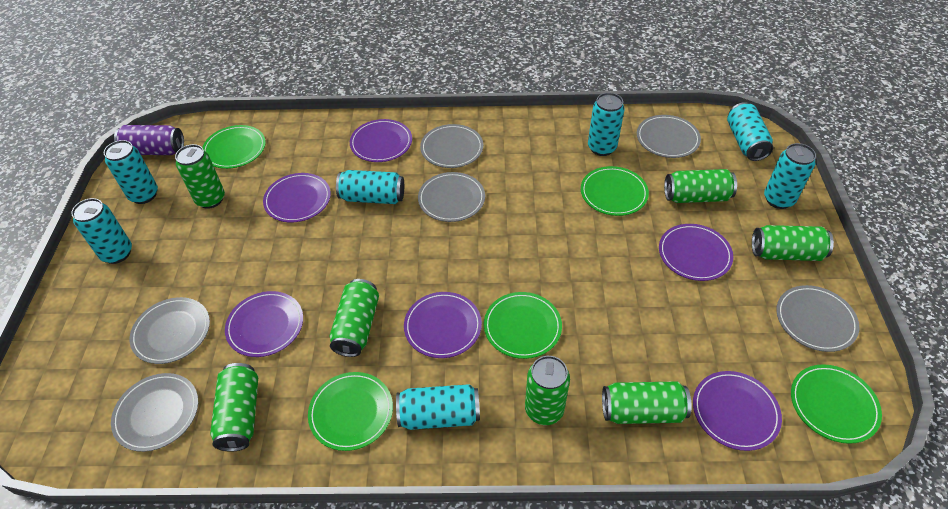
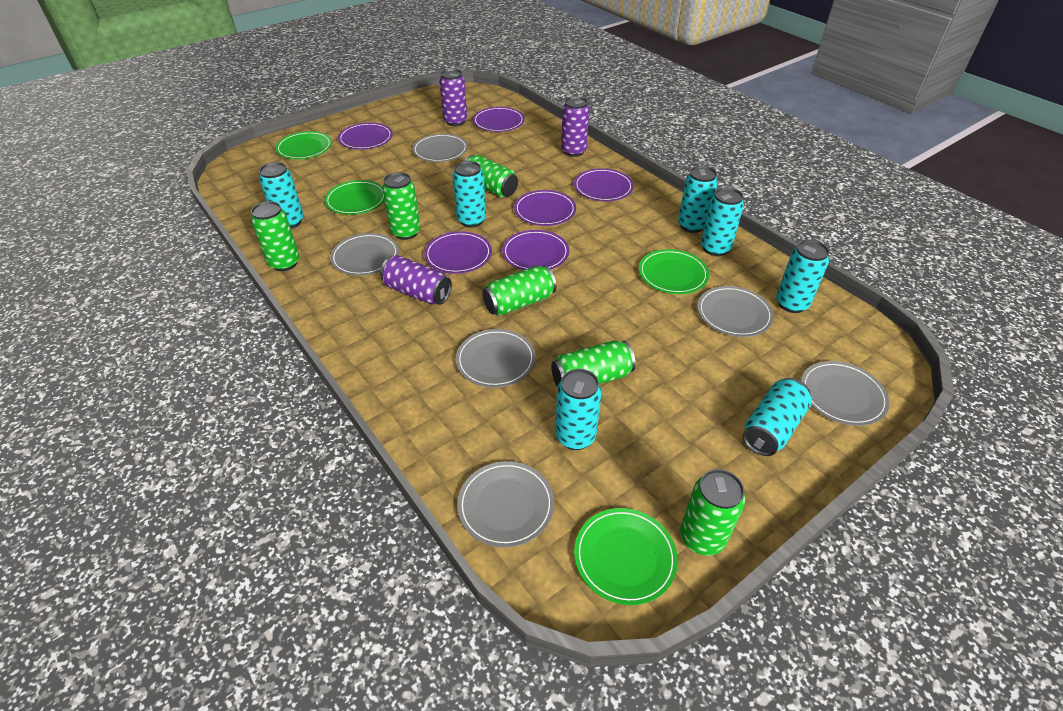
green can: 7 -> 6
green plate: 5 -> 4
purple can: 1 -> 3

